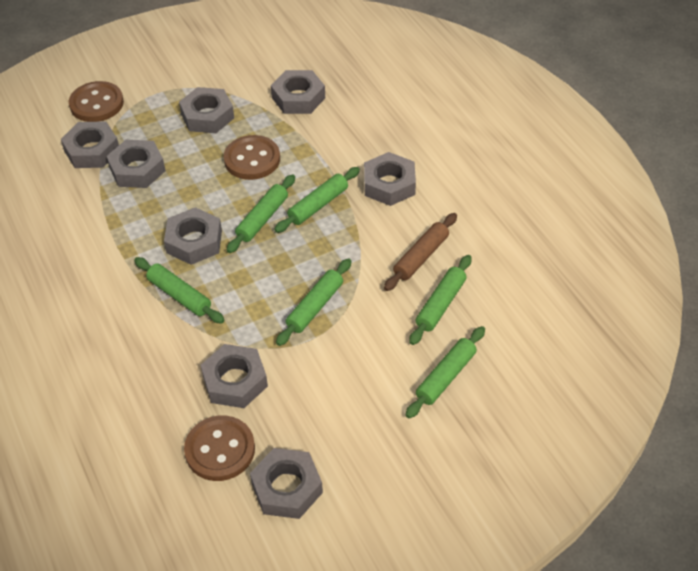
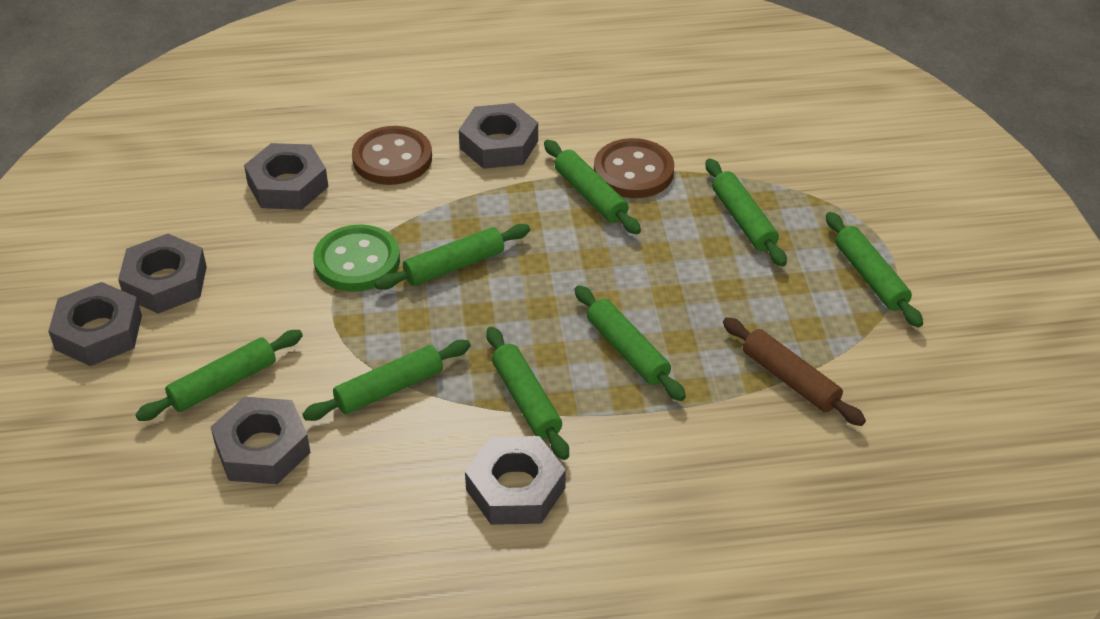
brown button: 3 -> 2
green button: 0 -> 1
green rolling pin: 6 -> 8
grey nut: 8 -> 6

